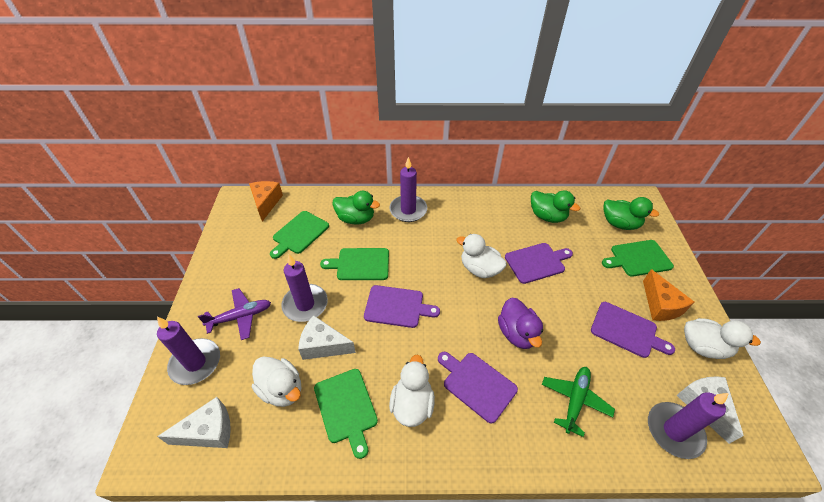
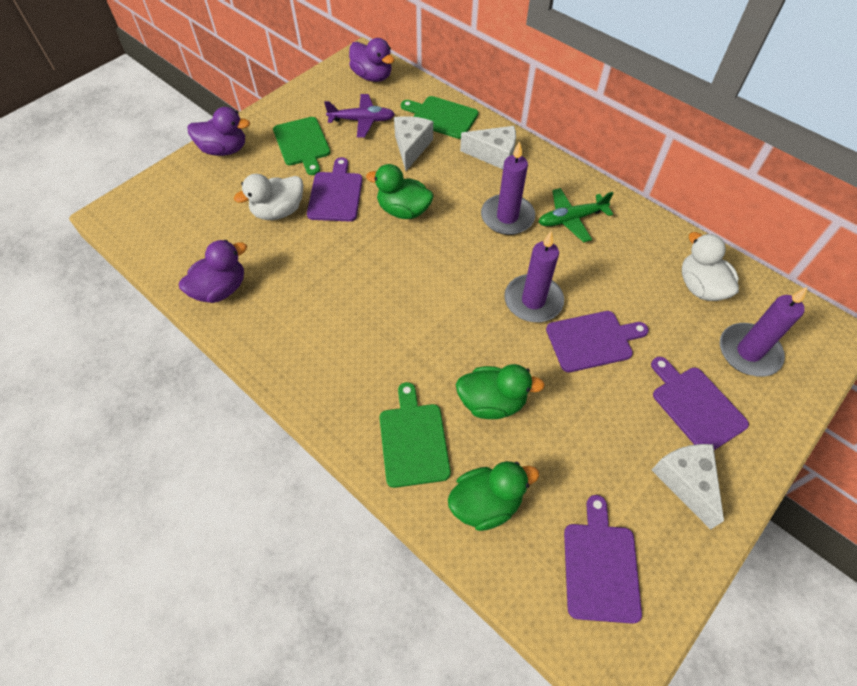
green cutting board: 4 -> 3
orange cheese: 2 -> 0
purple candle: 4 -> 3
purple duck: 1 -> 3
white duck: 4 -> 2

